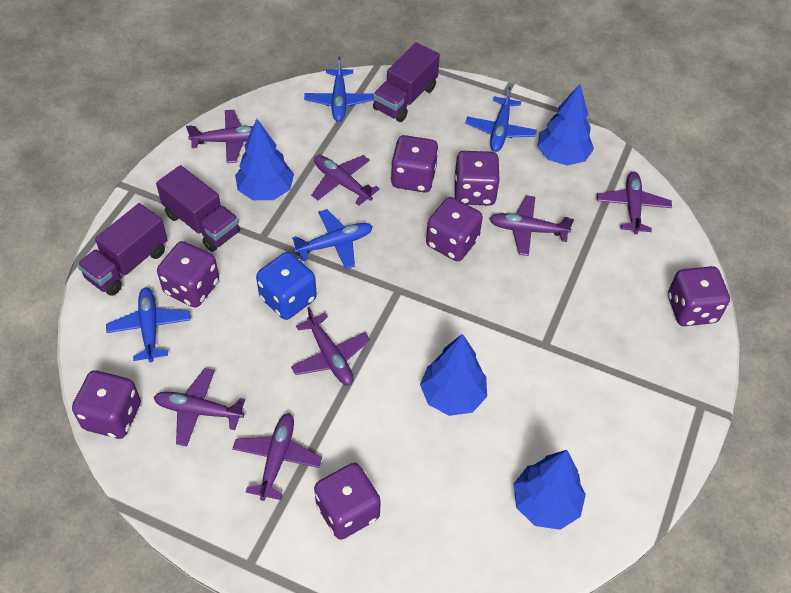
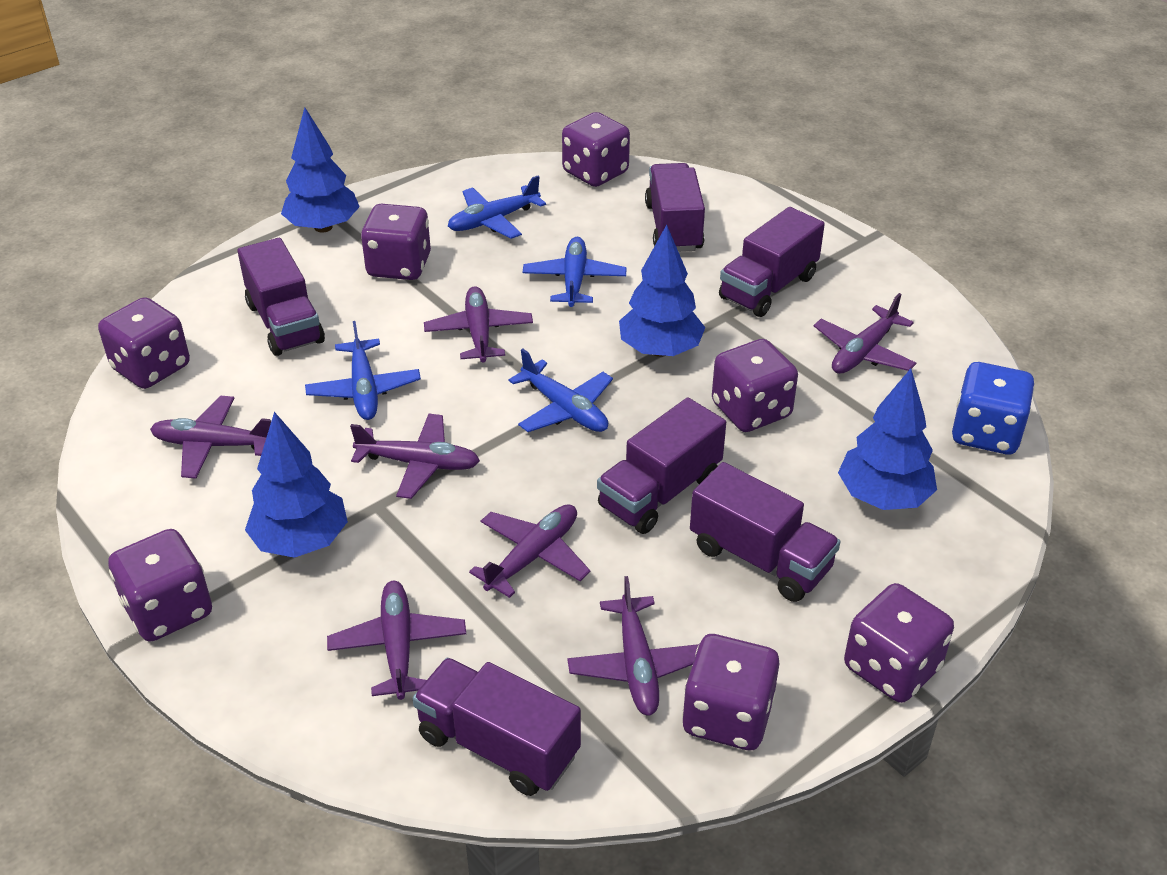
purple truck: 3 -> 6

